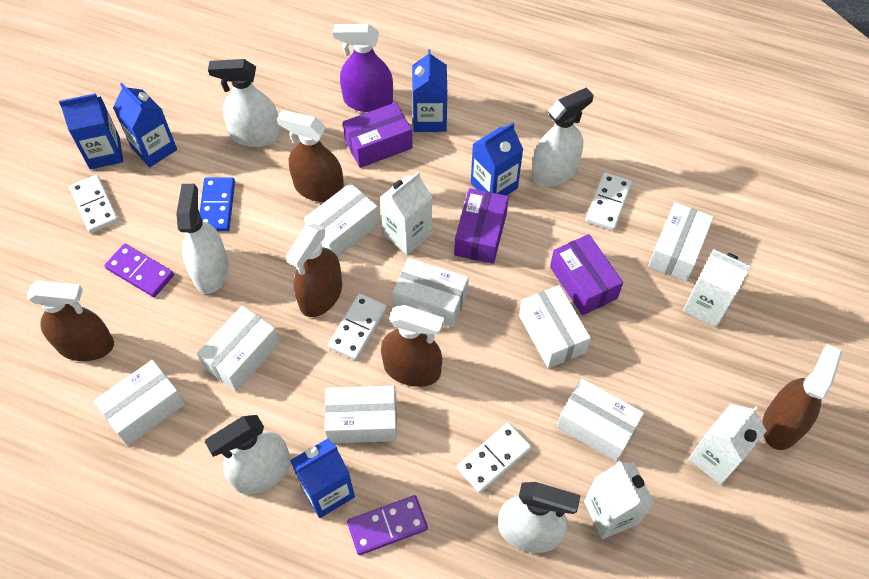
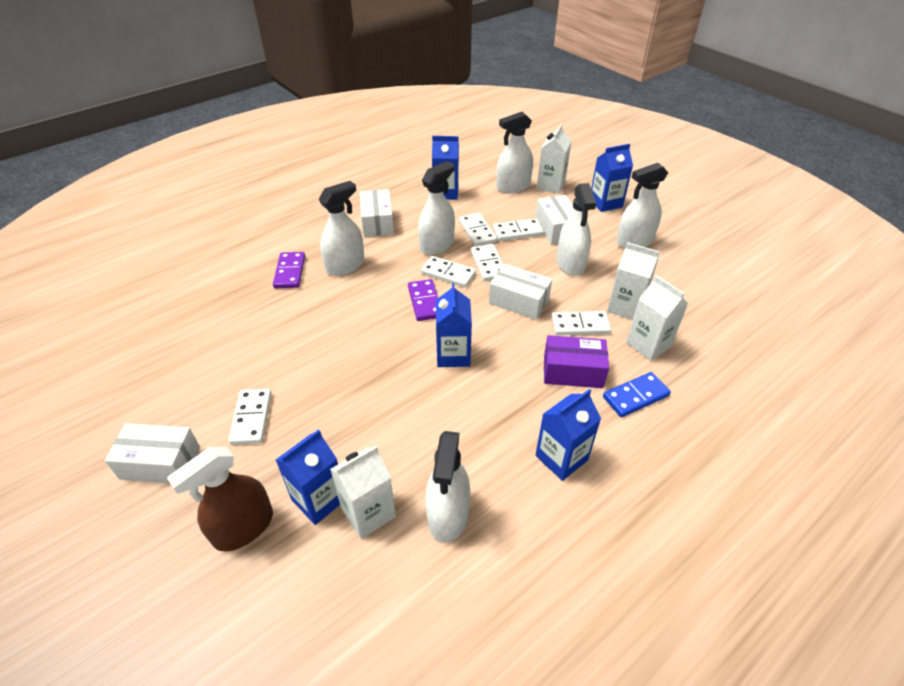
brown spray bottle: 5 -> 1
purple box: 3 -> 1
purple spray bottle: 1 -> 0
white box: 8 -> 4
white domino: 4 -> 6
white spray bottle: 5 -> 6

